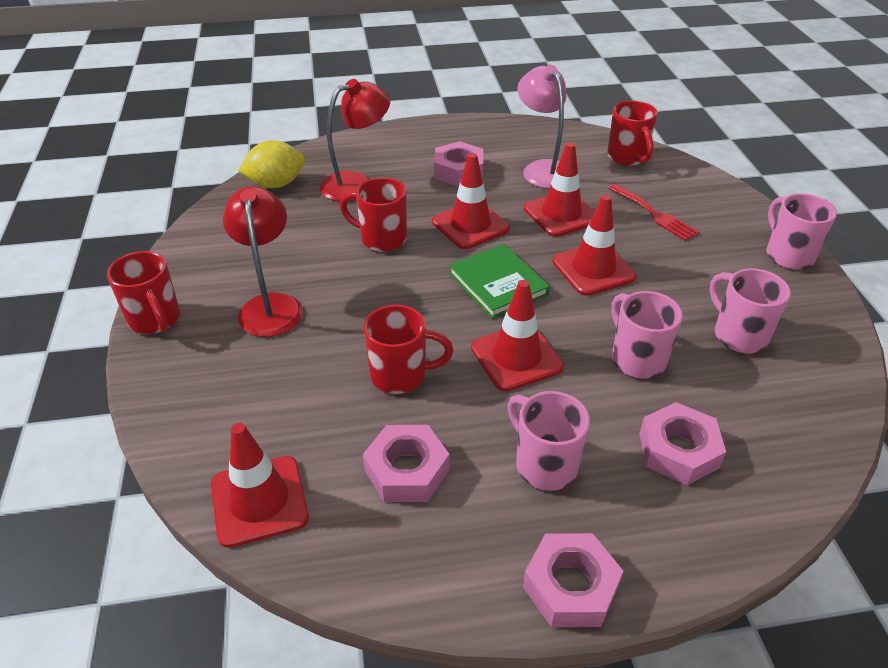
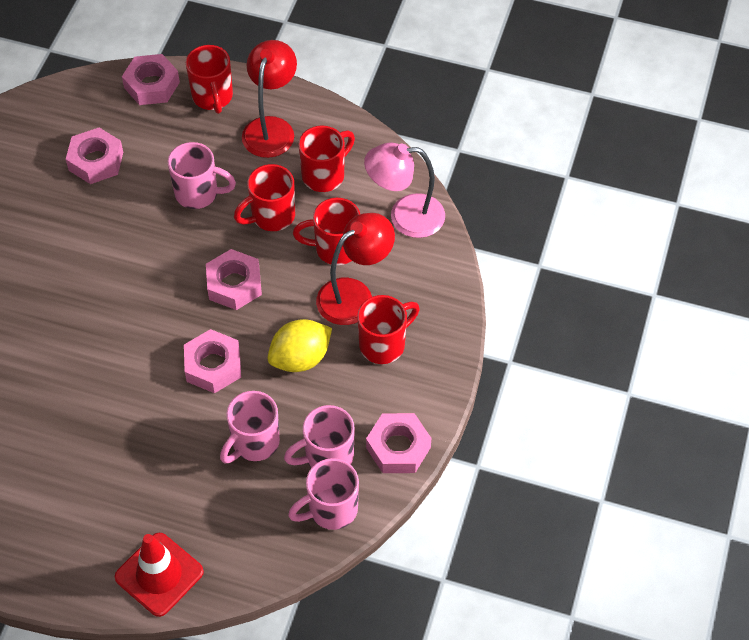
green book: 1 -> 0
pink nut: 4 -> 5
red fork: 1 -> 0
red mug: 4 -> 5
red traffic cone: 5 -> 1

